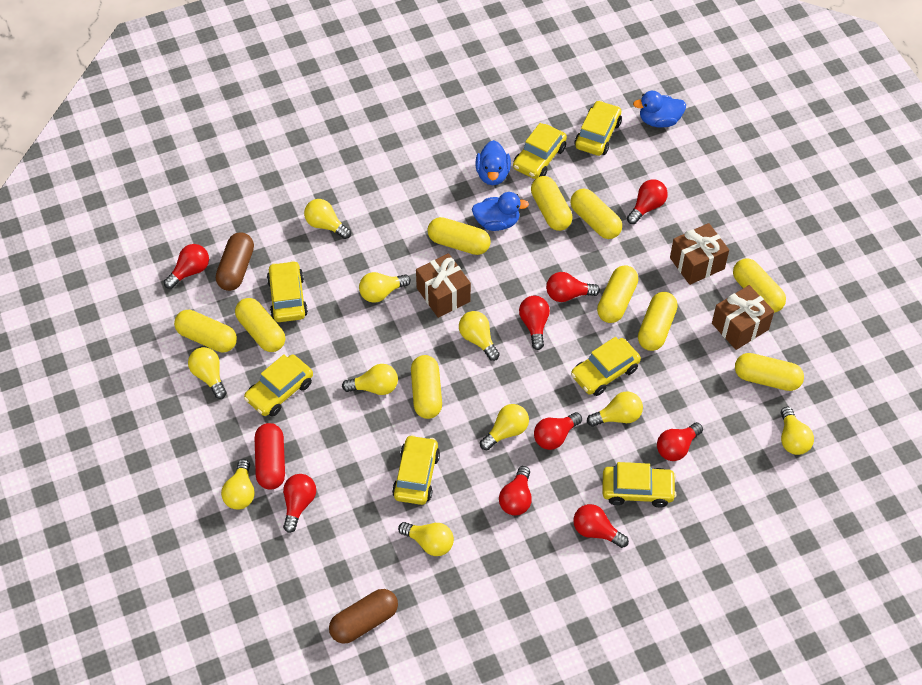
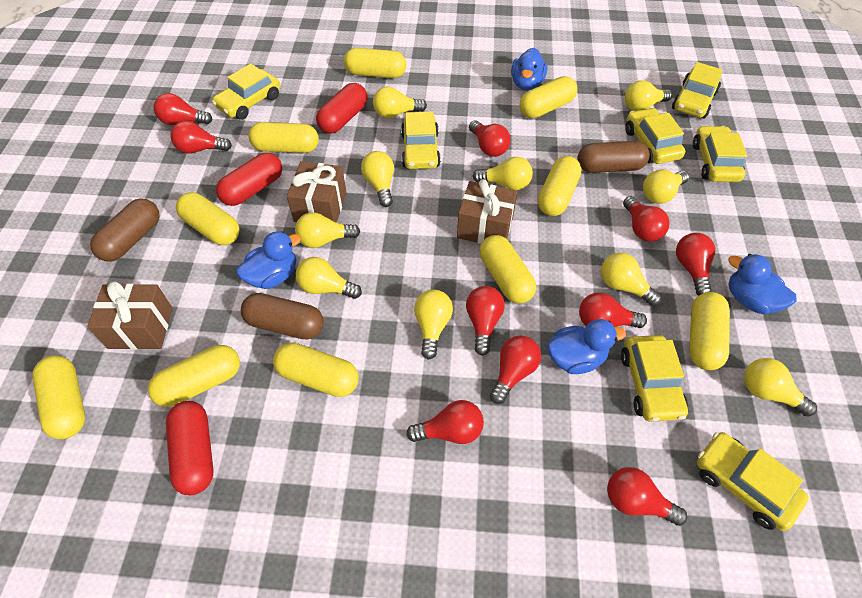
blue duck: 3 -> 4
brown capsule: 2 -> 3
red capsule: 1 -> 3
red light bulb: 9 -> 10

